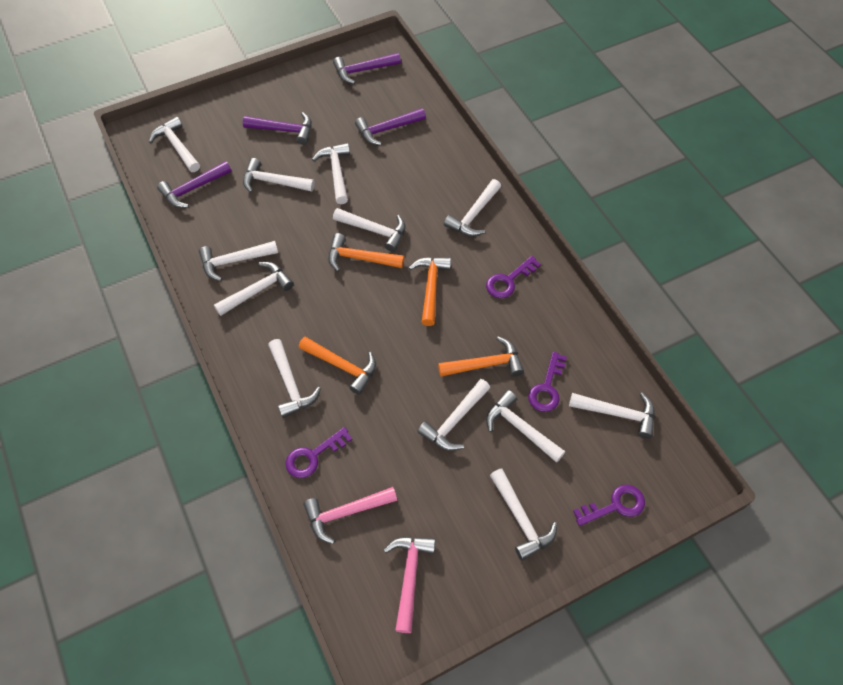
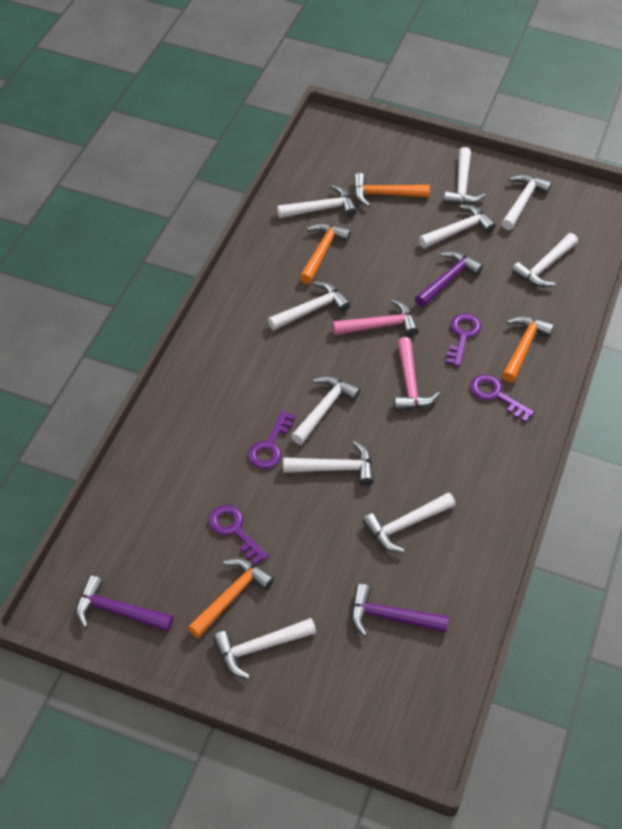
purple hammer: 4 -> 3
white hammer: 12 -> 10

